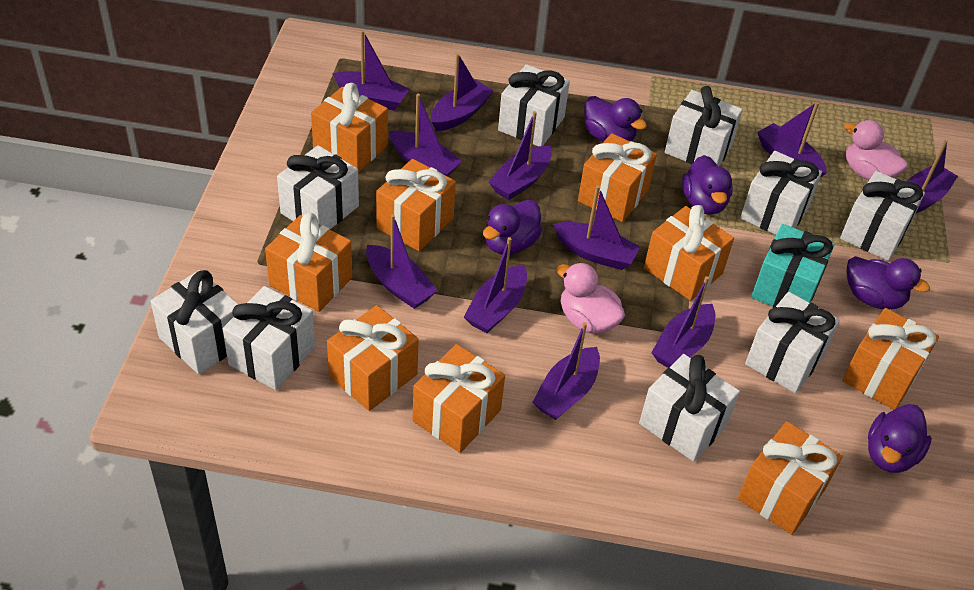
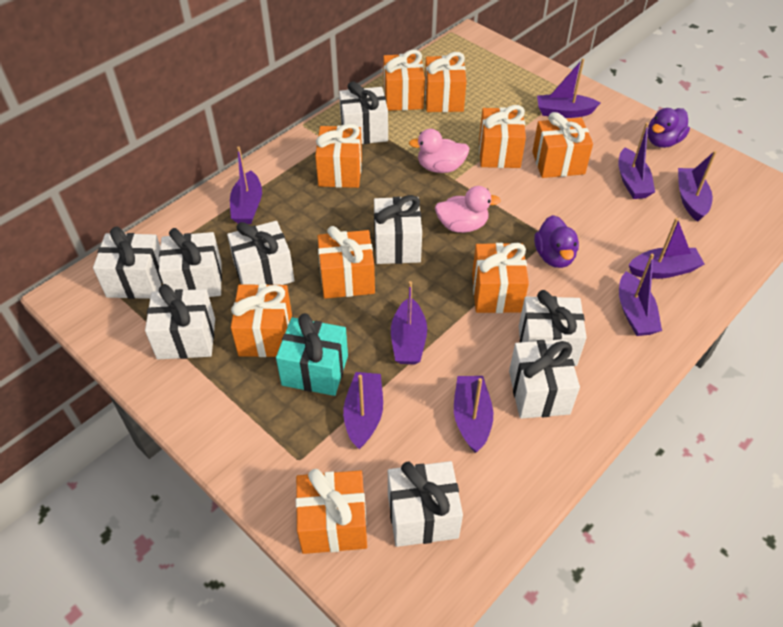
purple boat: 11 -> 9
purple duck: 5 -> 2

